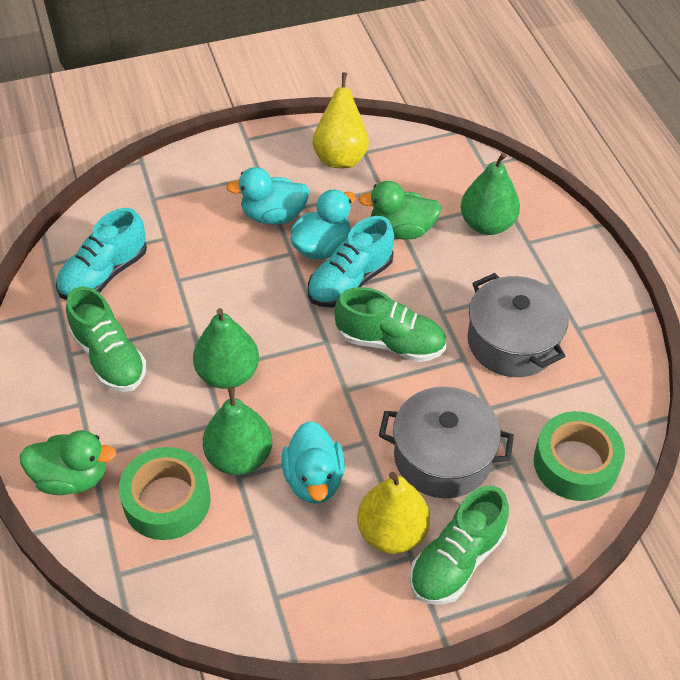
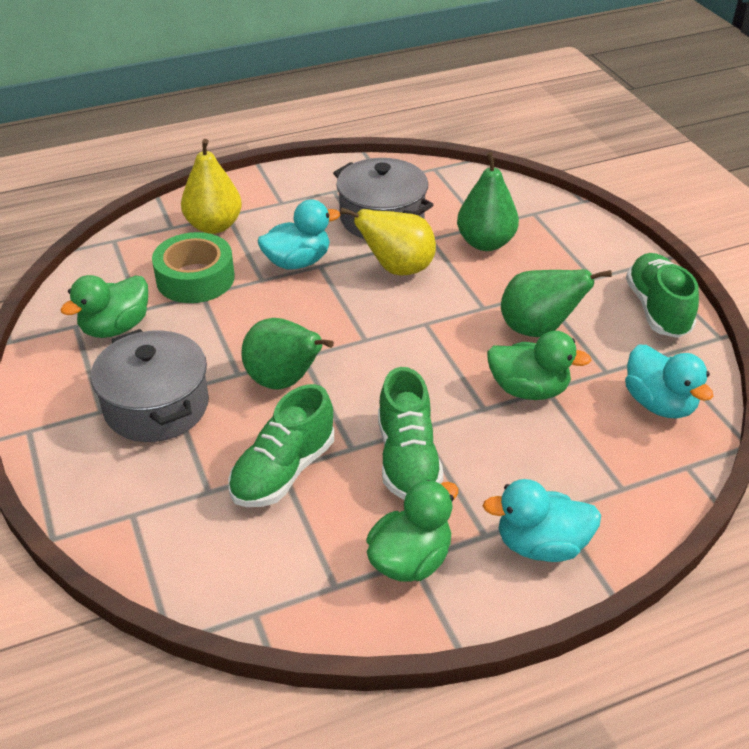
green duck: 2 -> 3
green tape: 2 -> 1
turquoise shoe: 2 -> 0

